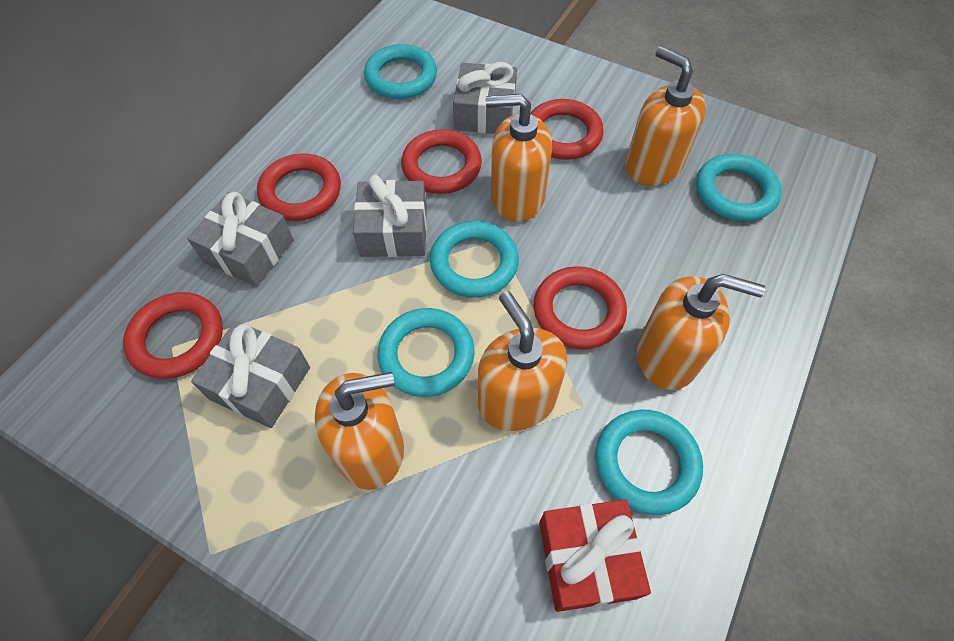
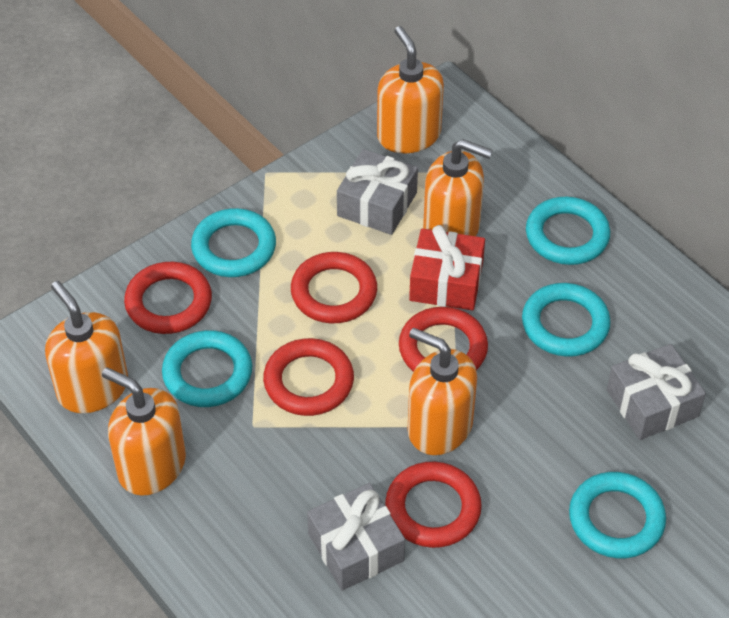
grey gift: 4 -> 3

